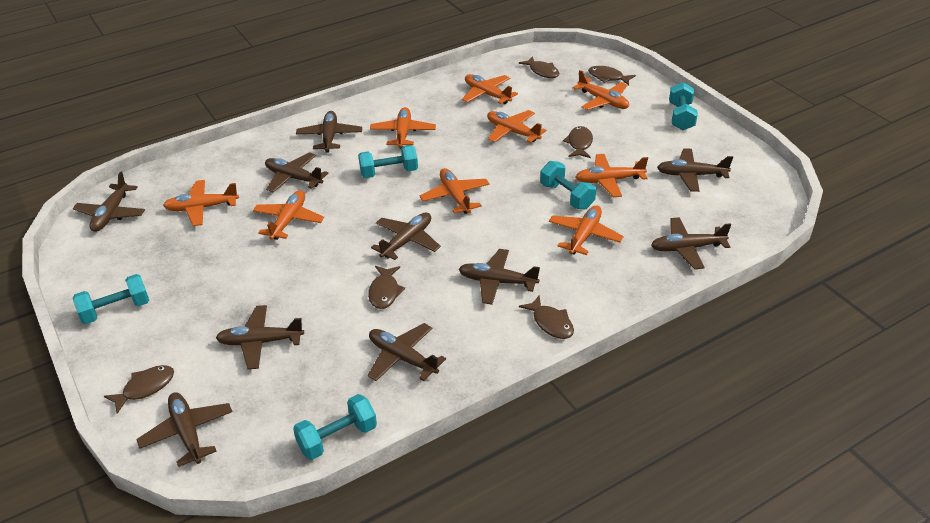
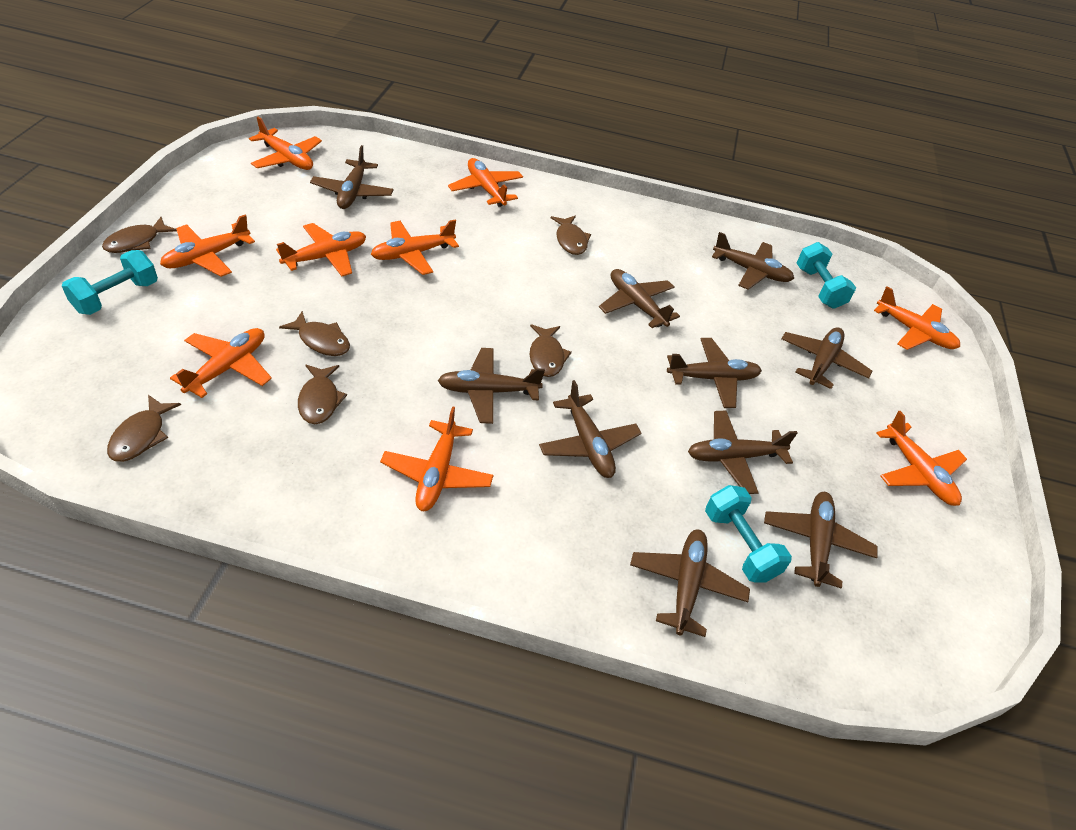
turquoise dumbbell: 5 -> 3

